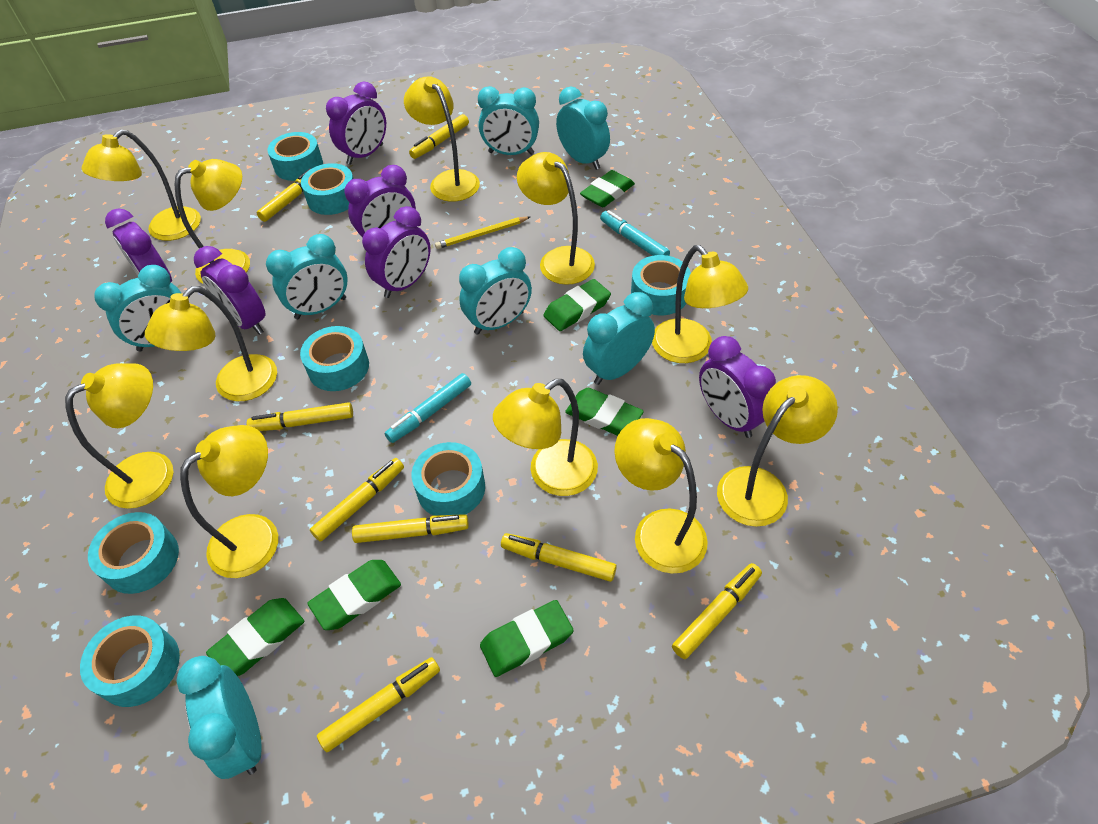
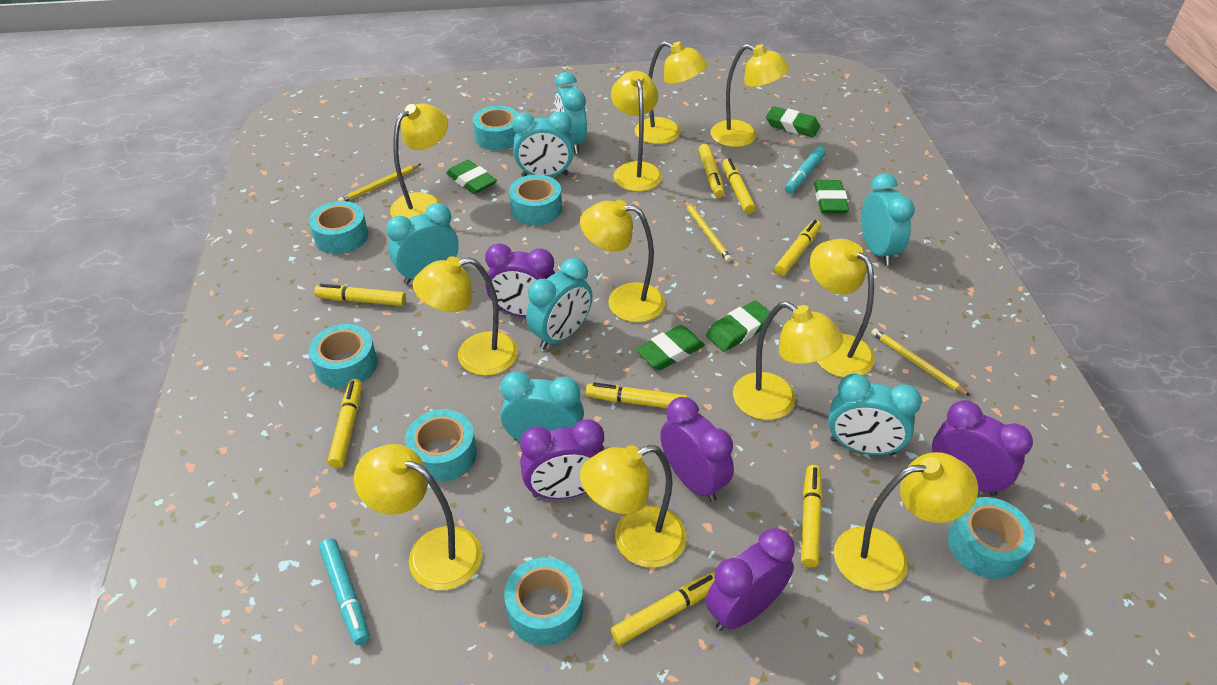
green eraser: 6 -> 5
purple clock: 6 -> 5
yellow pencil: 1 -> 3

